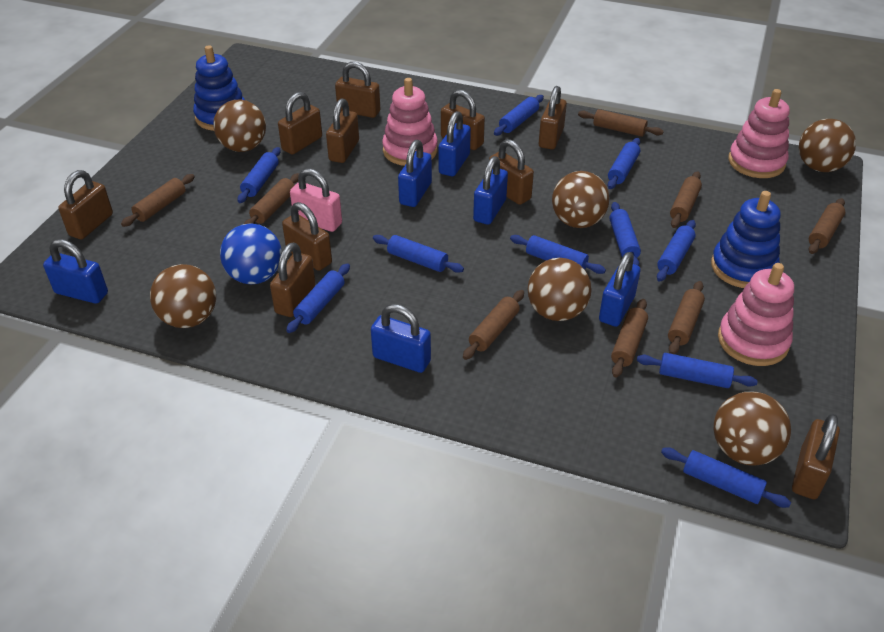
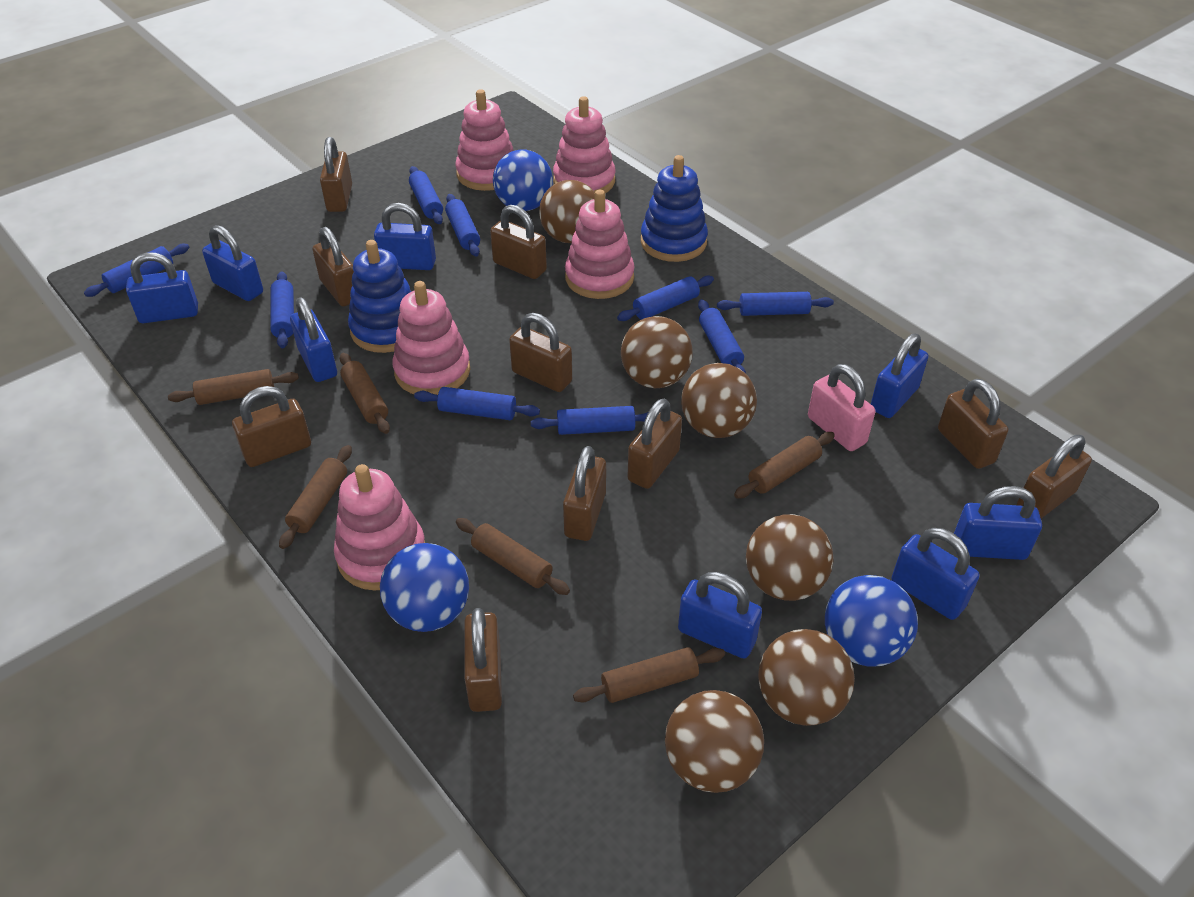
blue ball: 1 -> 3
blue padlock: 6 -> 8
blue rolling pin: 10 -> 9
brown rolling pin: 8 -> 6
pink stacking toy: 3 -> 5

